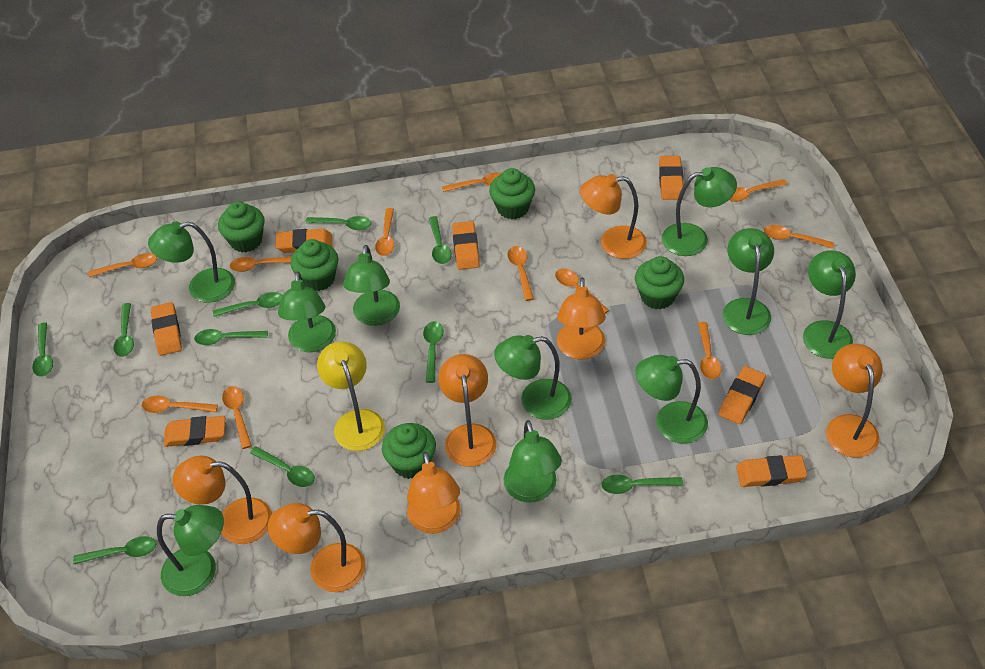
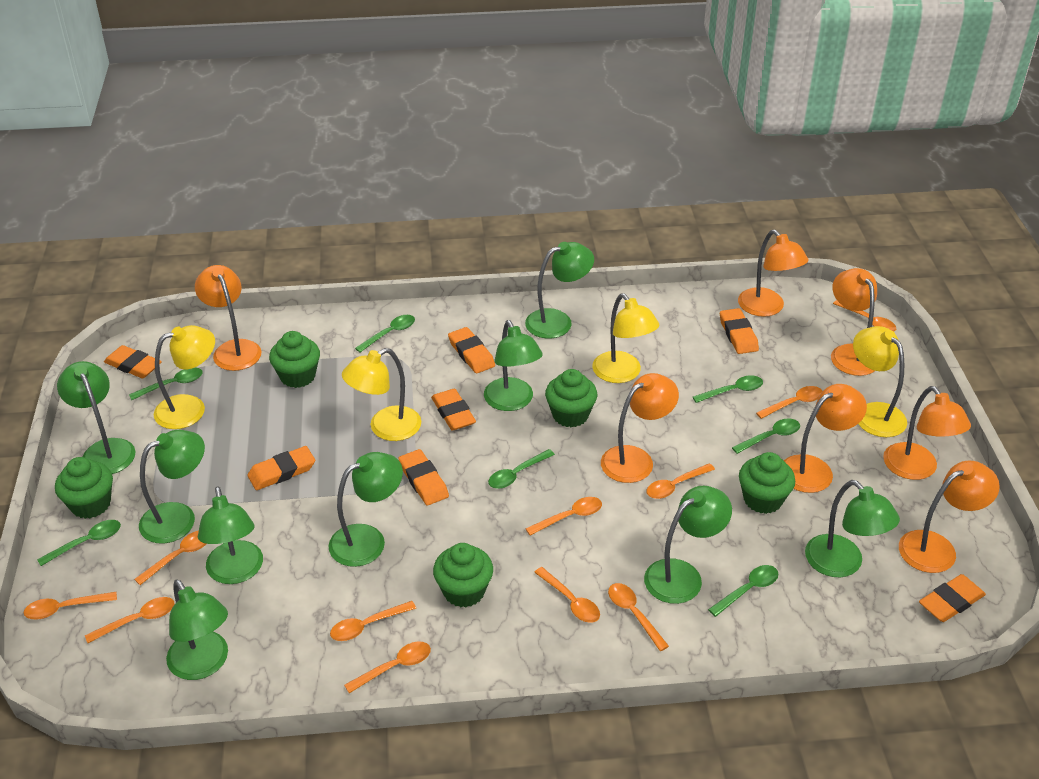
green lamp: 10 -> 9
green spoon: 10 -> 7
yellow lamp: 1 -> 4

